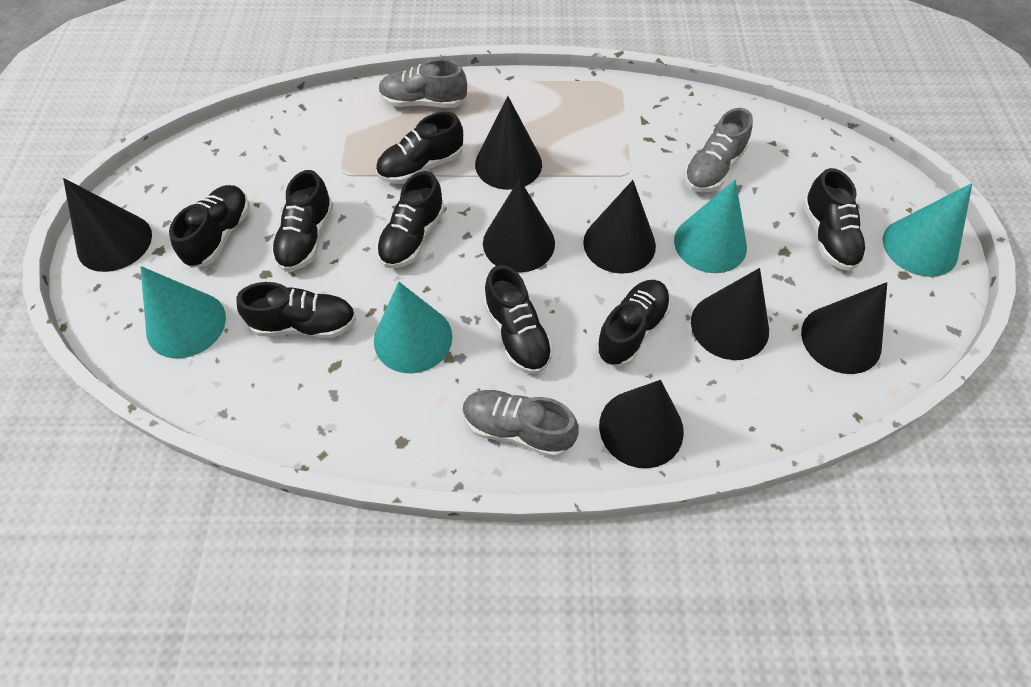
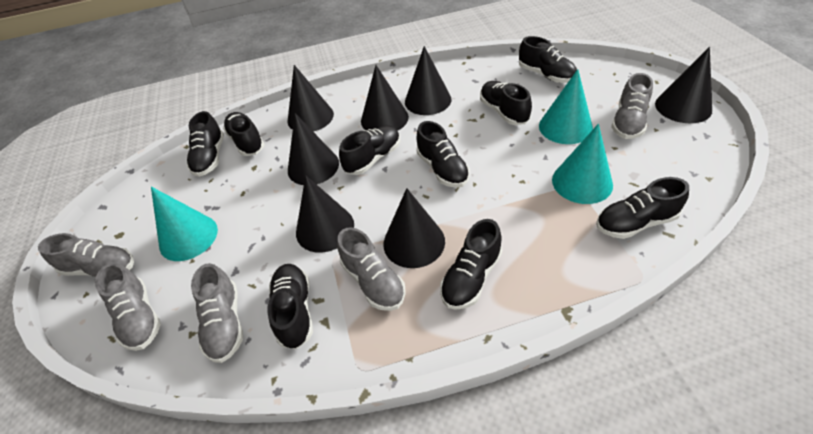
black shoe: 8 -> 9
grey shoe: 3 -> 5
turquoise cone: 4 -> 3

